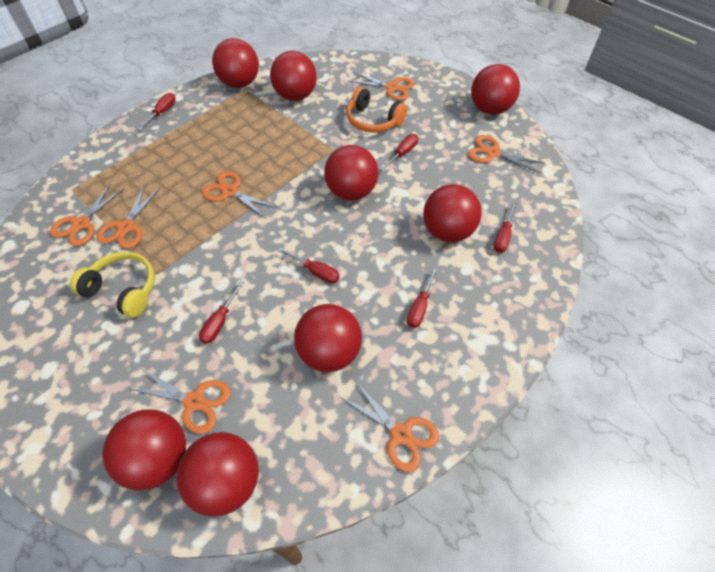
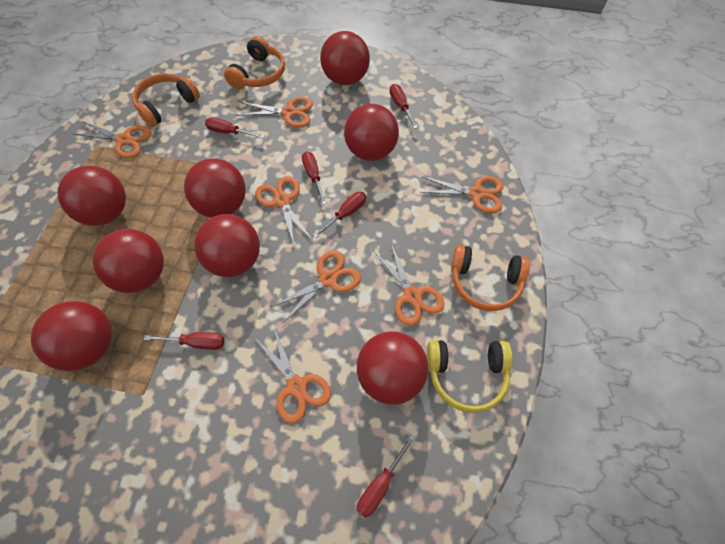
orange headphones: 1 -> 3

